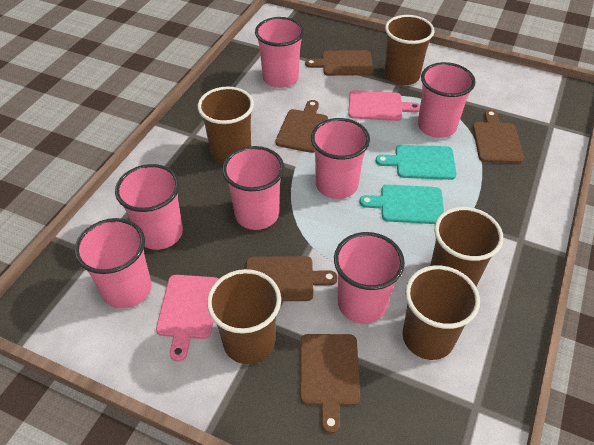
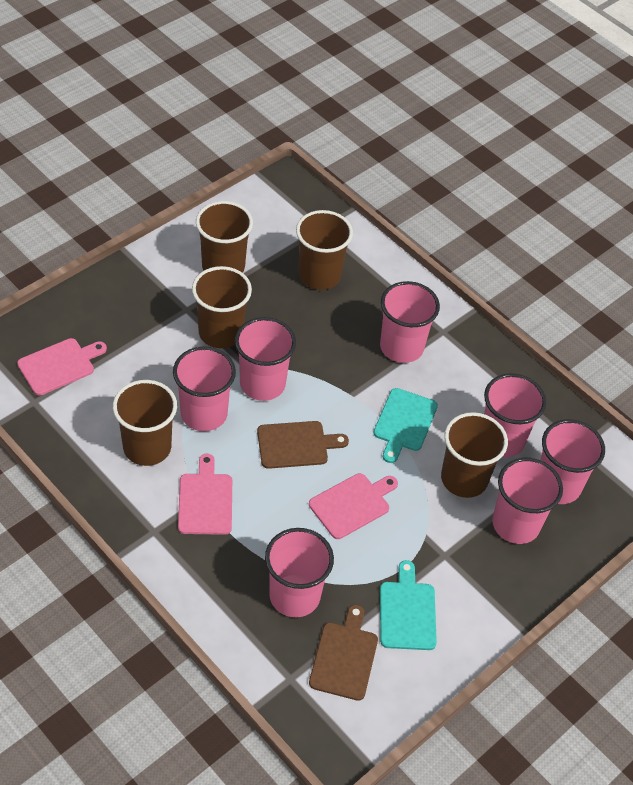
brown cutting board: 5 -> 2
pink cutting board: 2 -> 3

